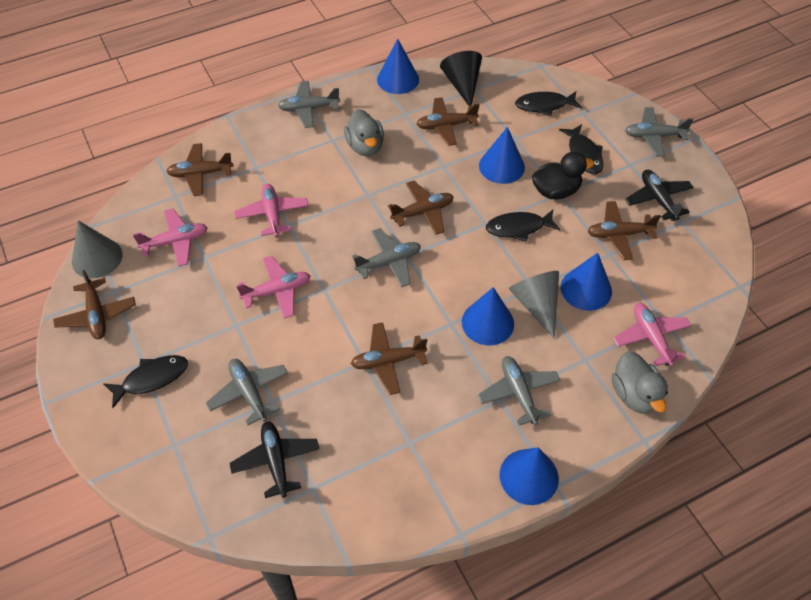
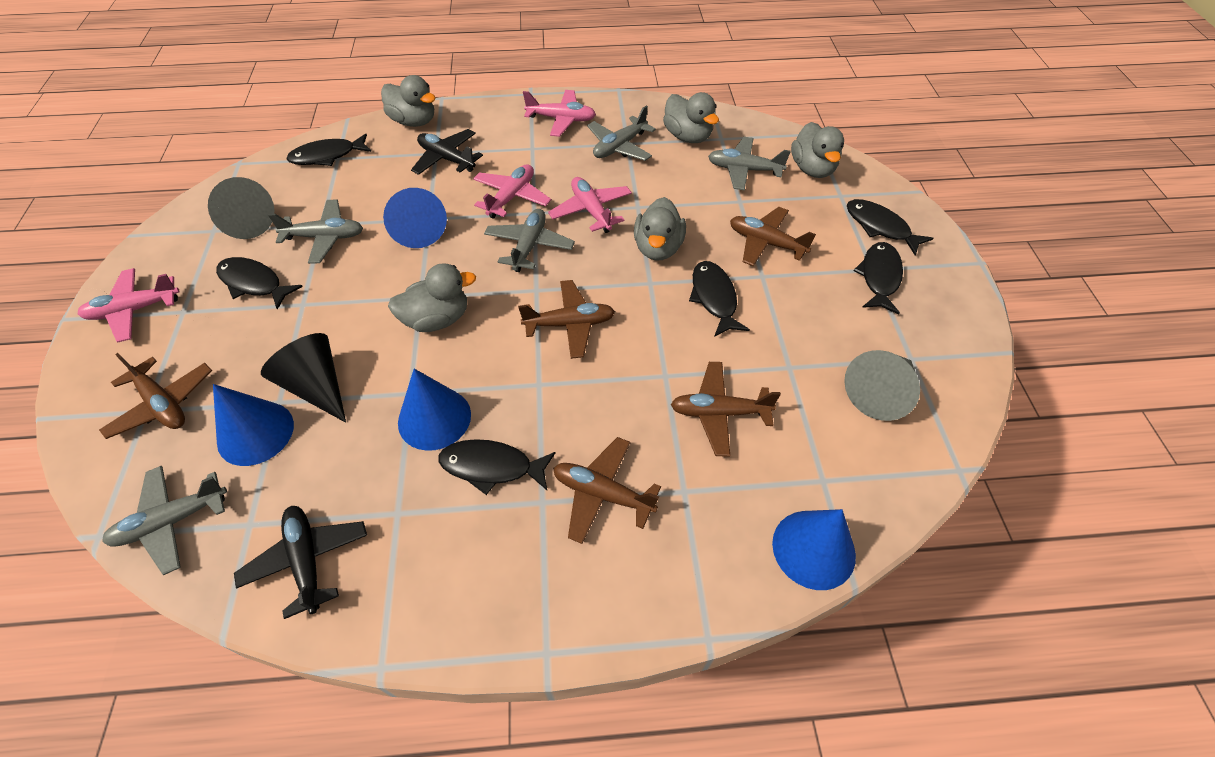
black duck: 1 -> 0
black fish: 4 -> 6
blue cone: 5 -> 4
brown plane: 6 -> 5
grey duck: 2 -> 5

